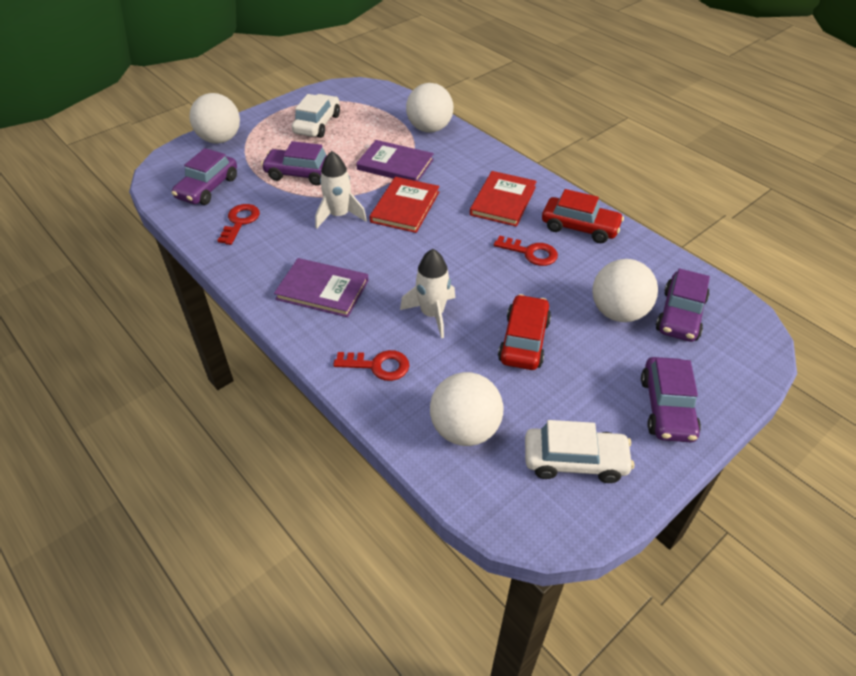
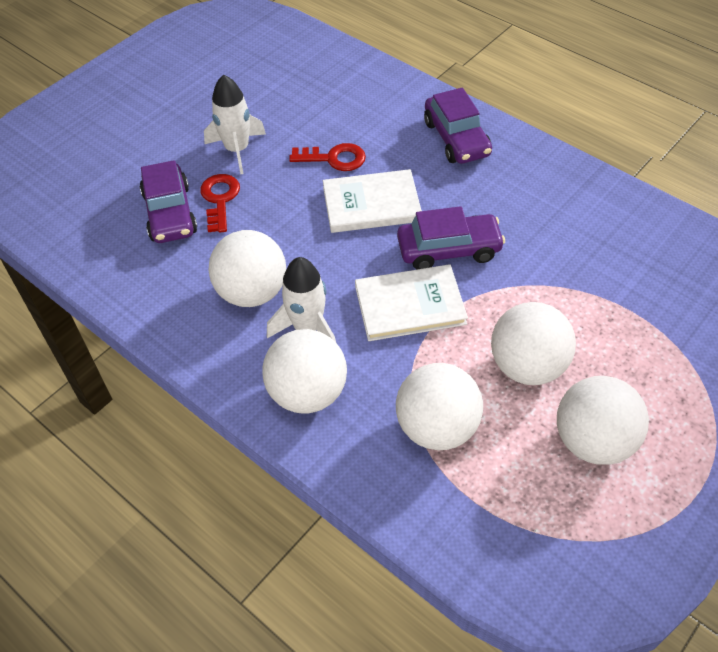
purple book: 2 -> 0
purple car: 4 -> 3
red book: 2 -> 0
red car: 2 -> 0
red key: 3 -> 2
white ball: 4 -> 5
white book: 0 -> 2
white car: 2 -> 0

